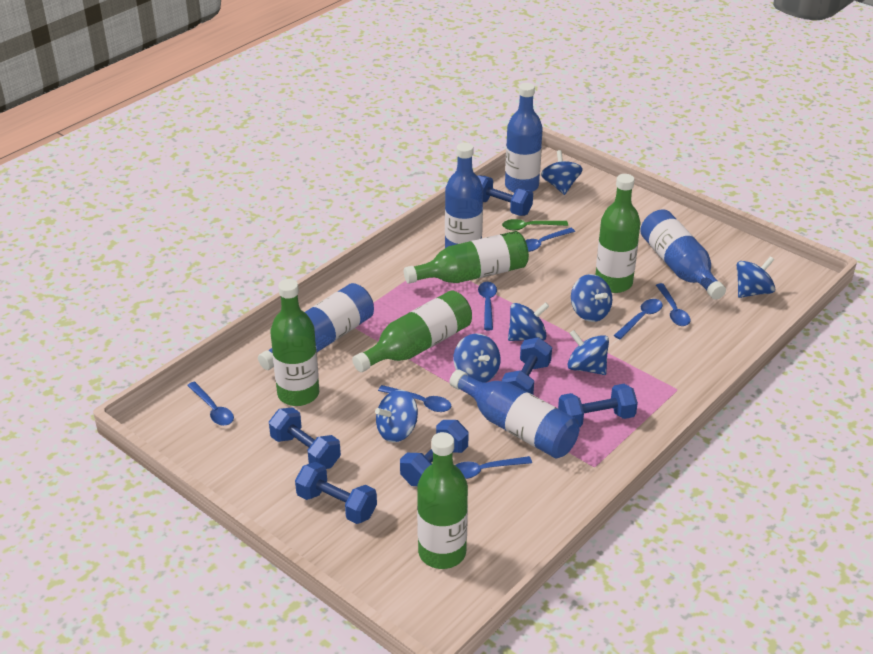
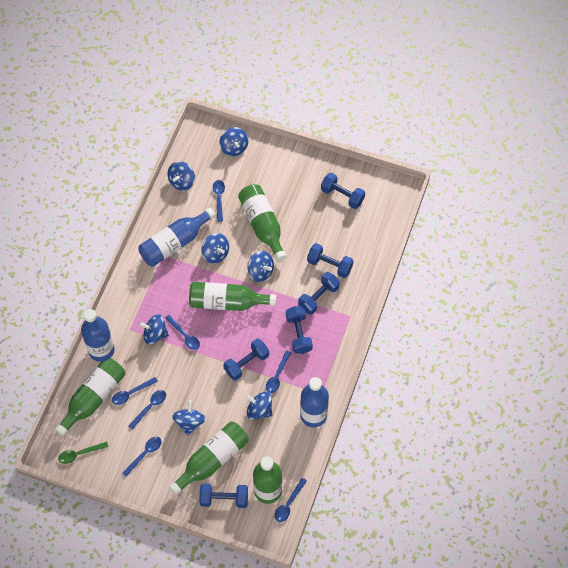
blue bottle: 5 -> 3

